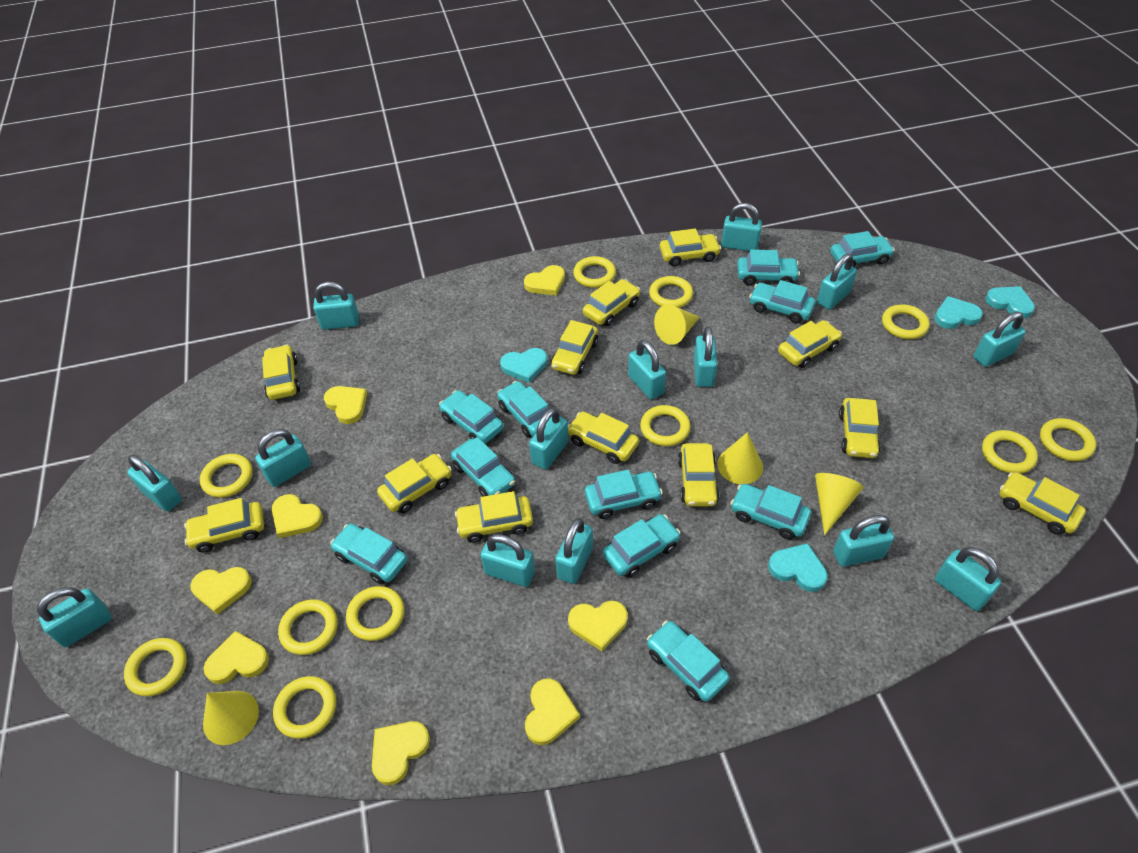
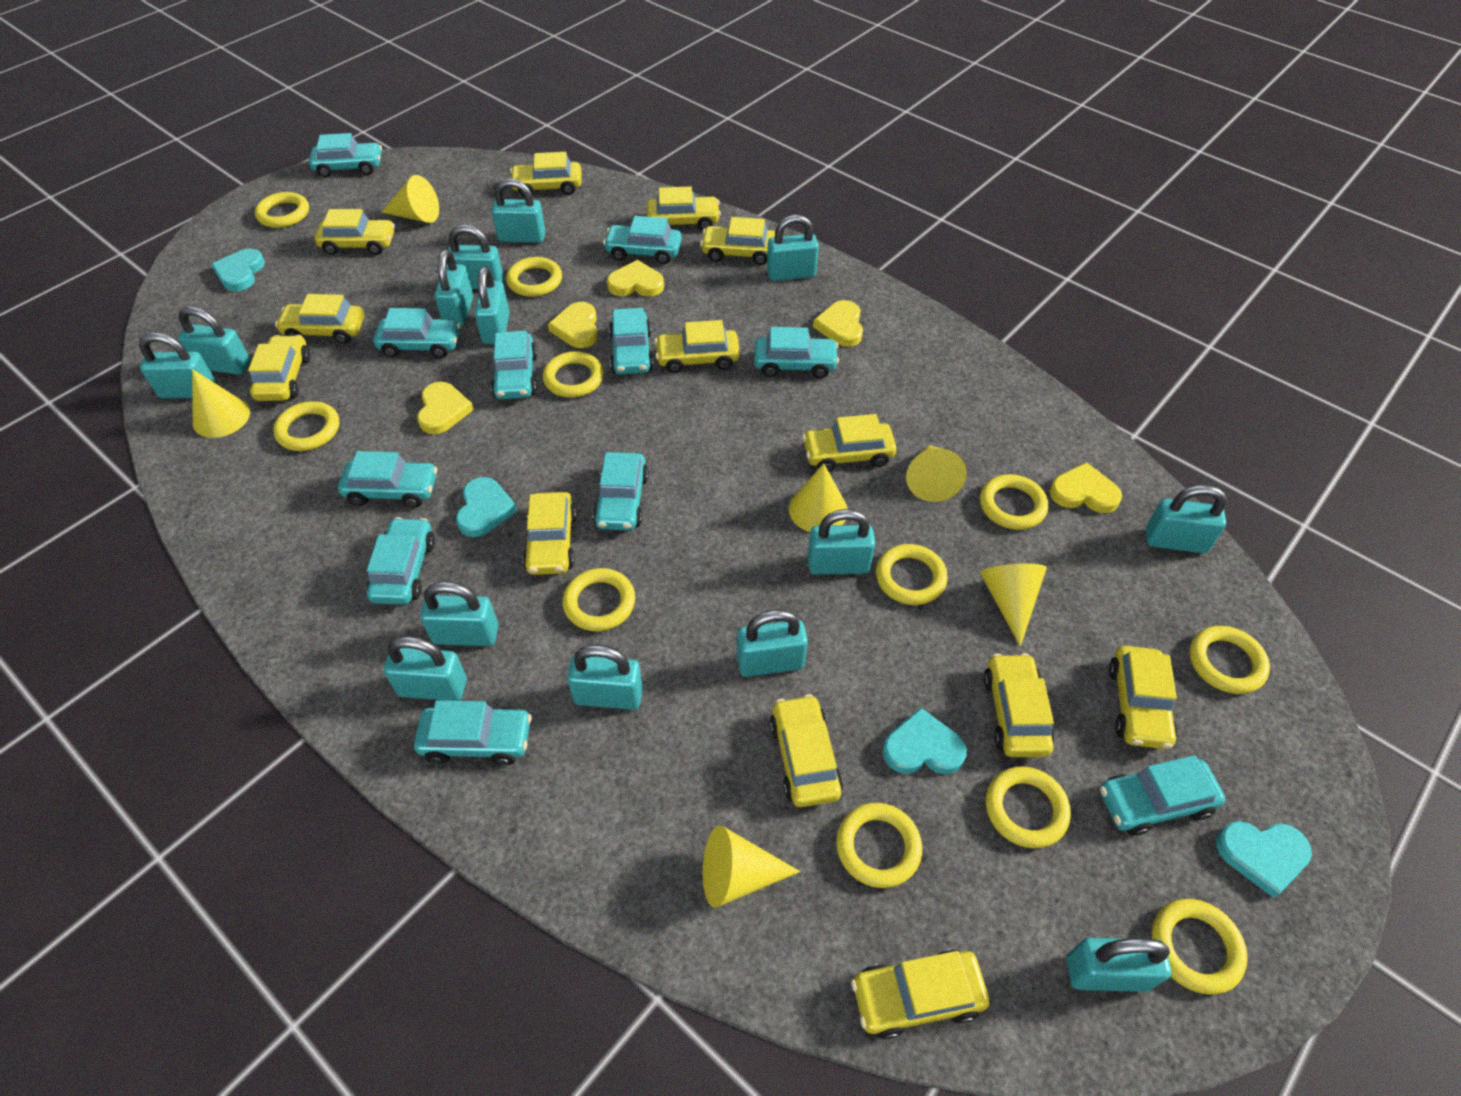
yellow car: 12 -> 13
yellow cone: 4 -> 6
yellow heart: 8 -> 5

